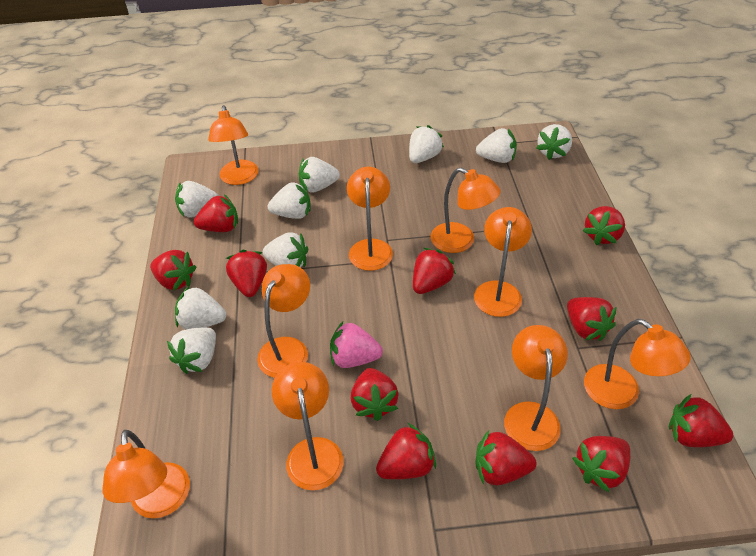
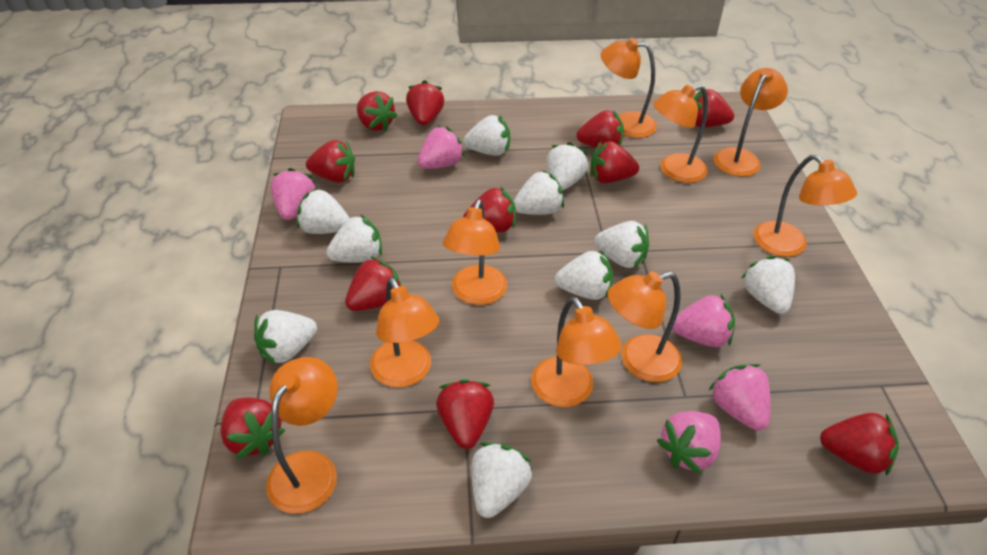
pink strawberry: 1 -> 5
white strawberry: 9 -> 10

